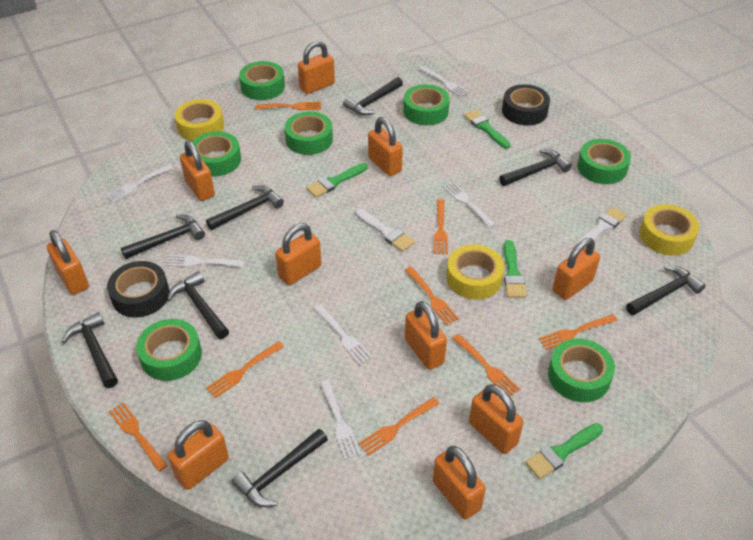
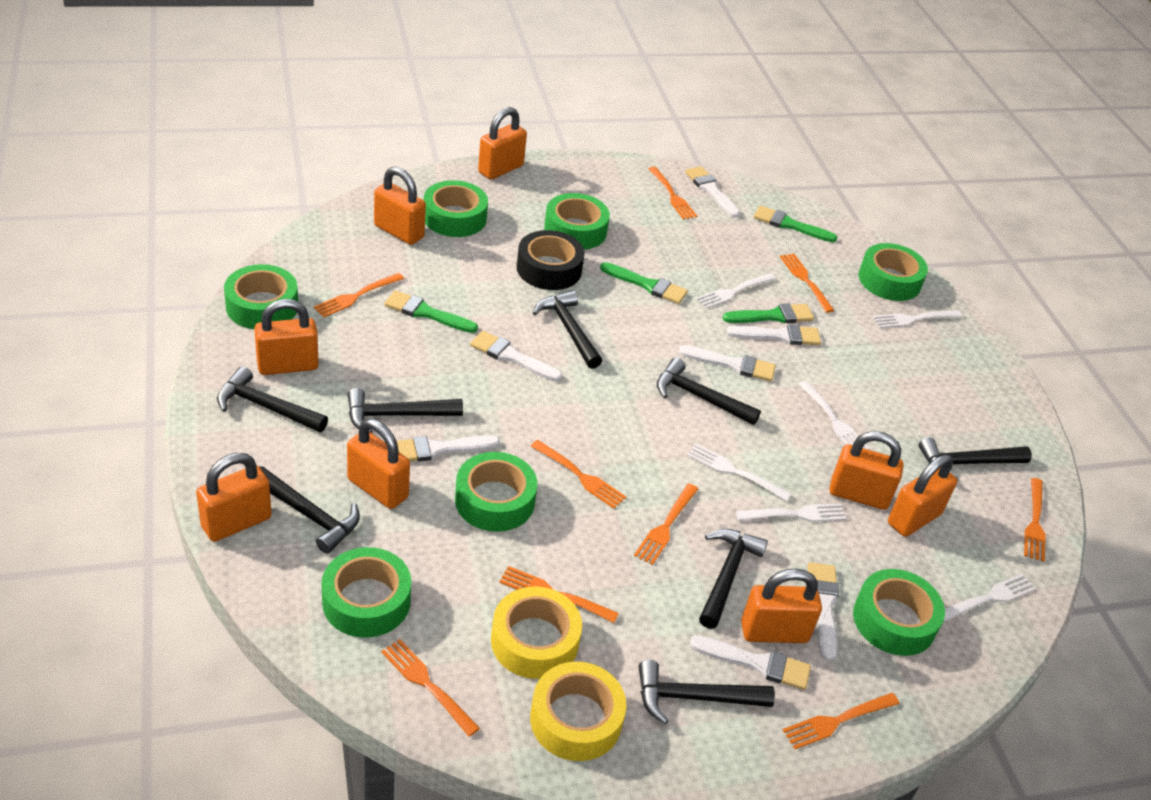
black tape: 2 -> 1
orange fork: 8 -> 9
orange padlock: 10 -> 8
white brush: 2 -> 7
yellow tape: 3 -> 2

